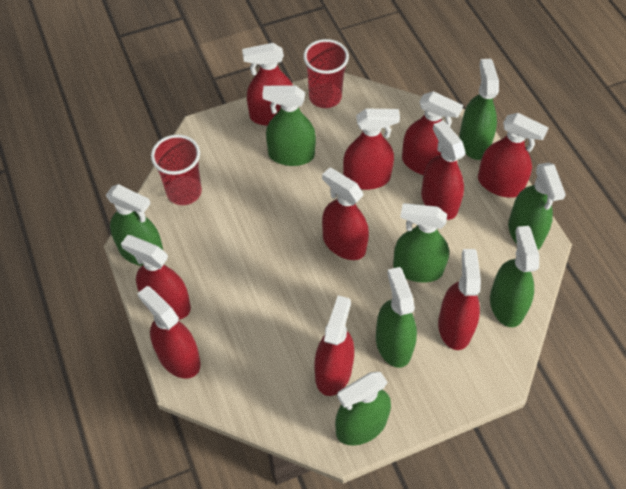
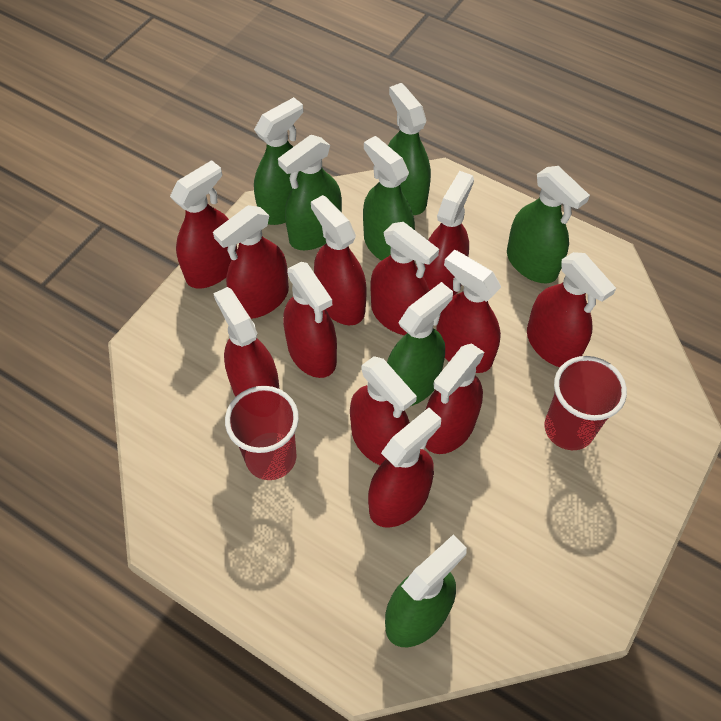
green spray bottle: 8 -> 7
red spray bottle: 10 -> 12

